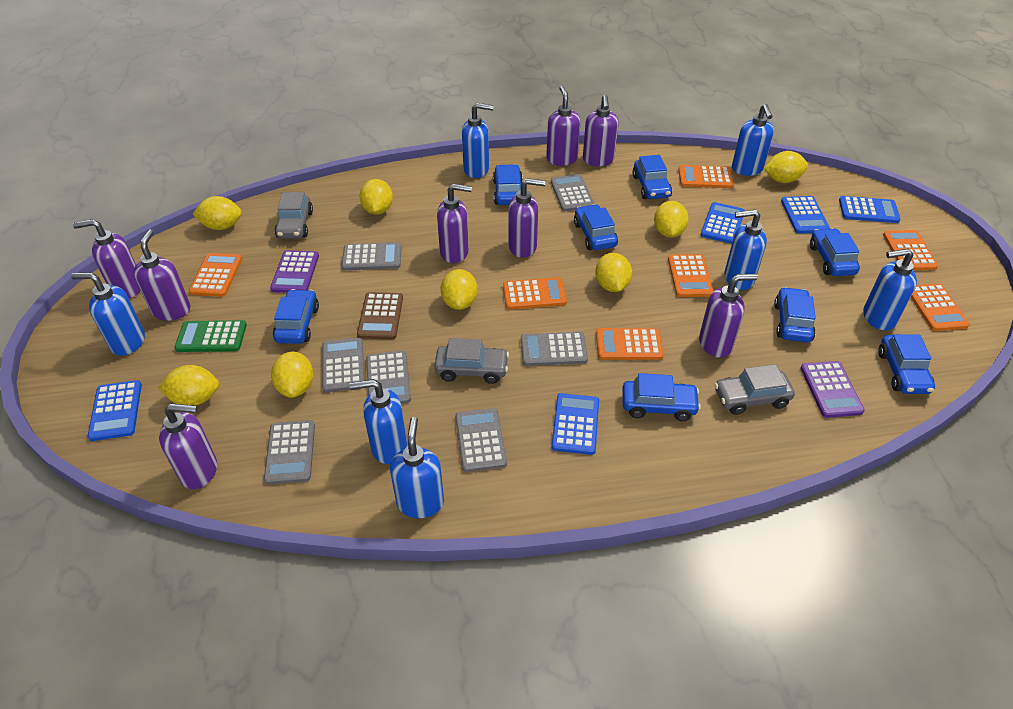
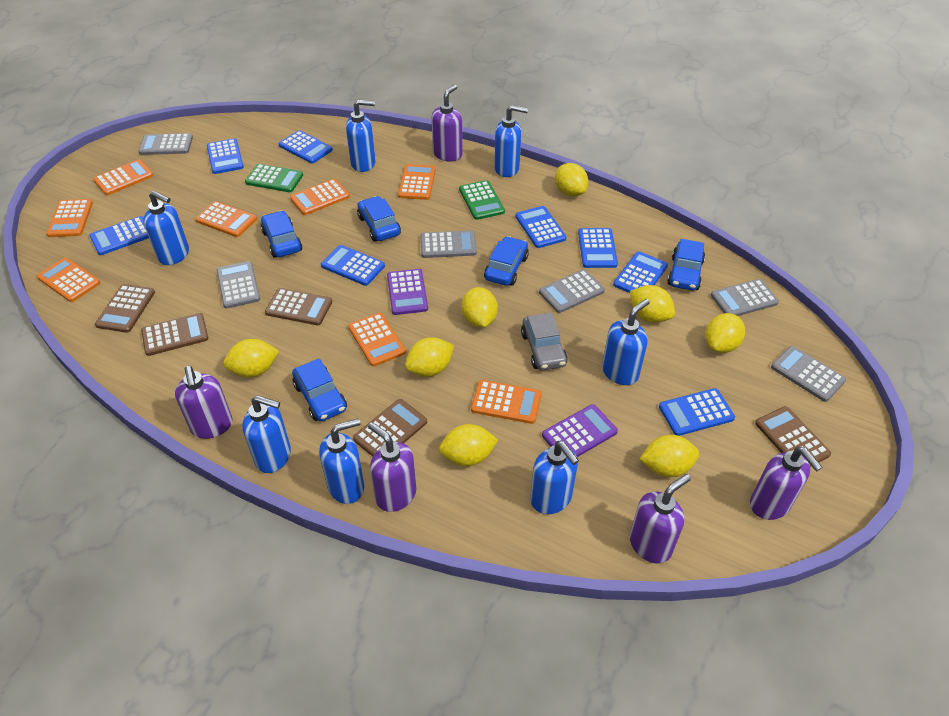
blue calculator: 5 -> 8
blue car: 8 -> 5
brown calculator: 1 -> 5
green calculator: 1 -> 2
grey calculator: 7 -> 6
grey car: 3 -> 1
orange calculator: 7 -> 8
purple soap dispenser: 8 -> 5

